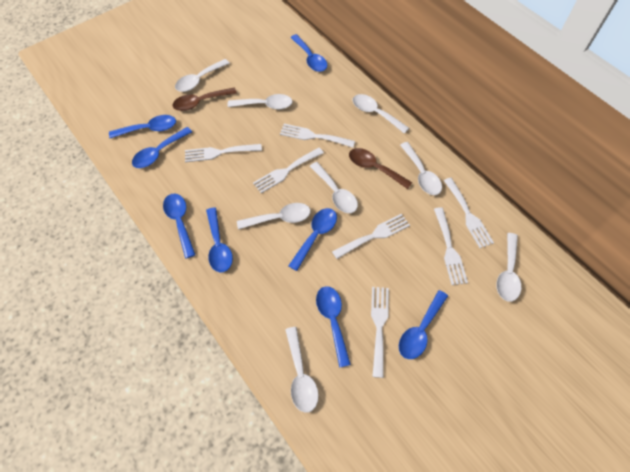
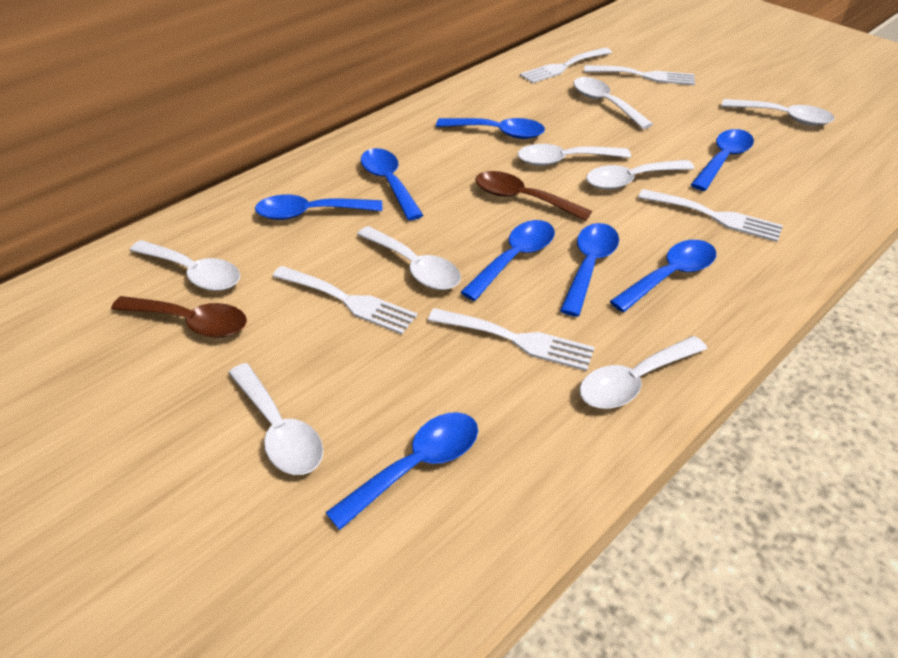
white fork: 7 -> 5

